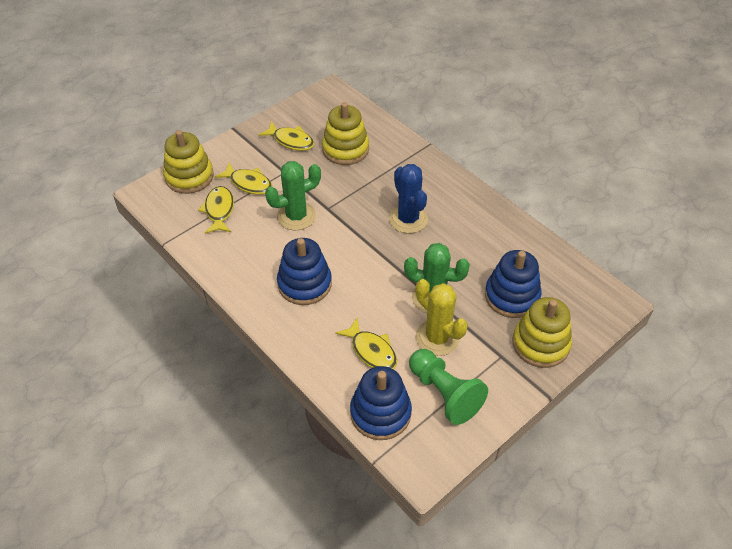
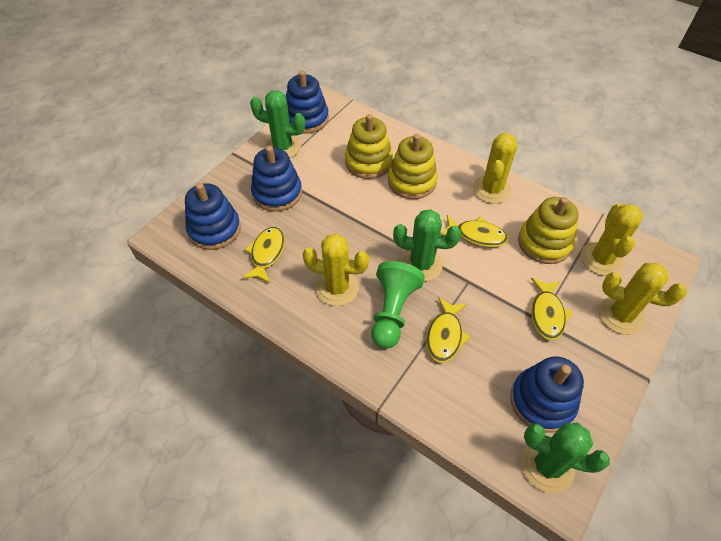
blue cactus: 1 -> 0
blue stacking toy: 3 -> 4
green cactus: 2 -> 3
yellow cactus: 1 -> 4

